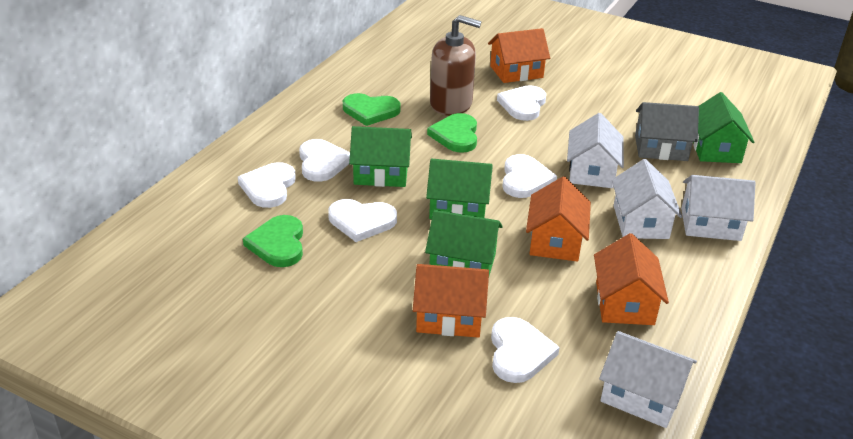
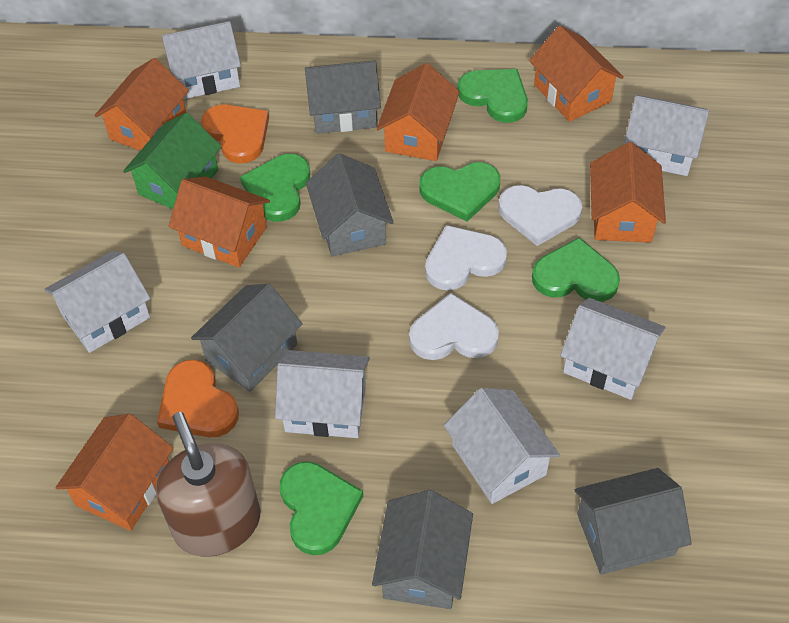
green heart: 3 -> 5
green house: 4 -> 1
grey house: 1 -> 5
orange heart: 0 -> 2
orange house: 4 -> 6
white heart: 6 -> 3
white house: 4 -> 6

